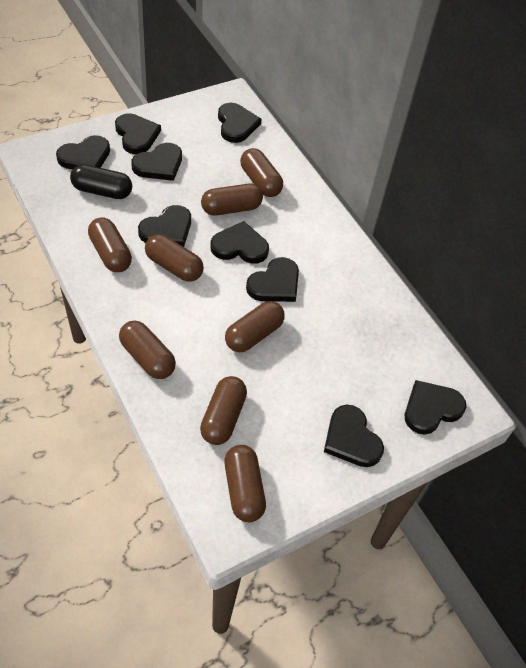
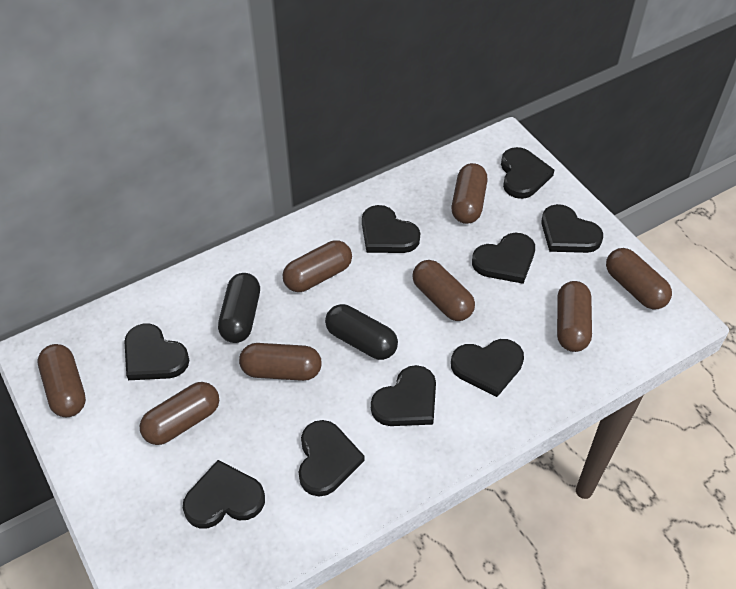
black capsule: 1 -> 2

